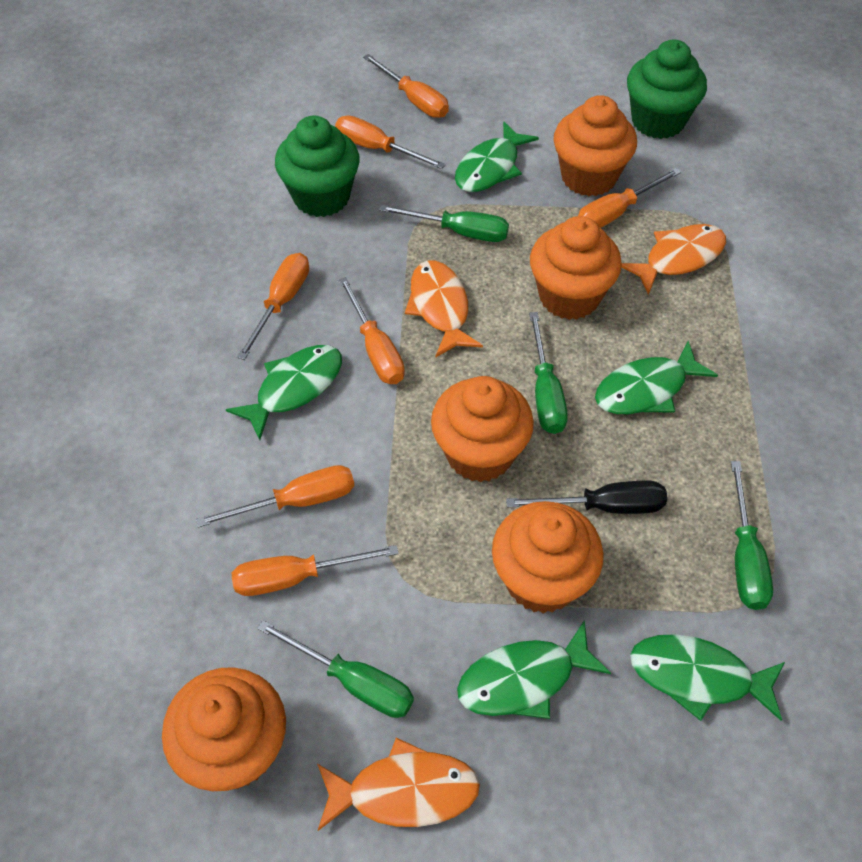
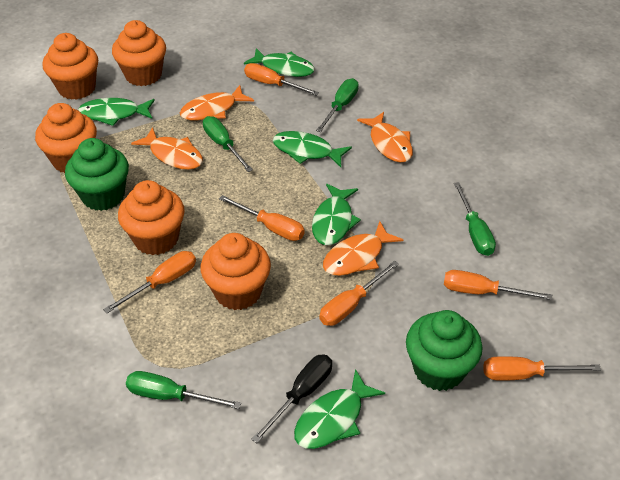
orange fish: 3 -> 4
orange screwdriver: 7 -> 6

